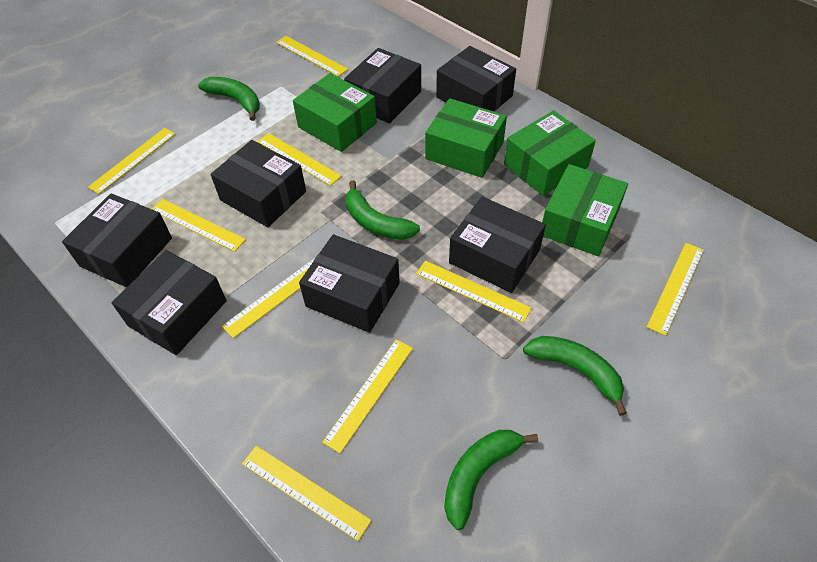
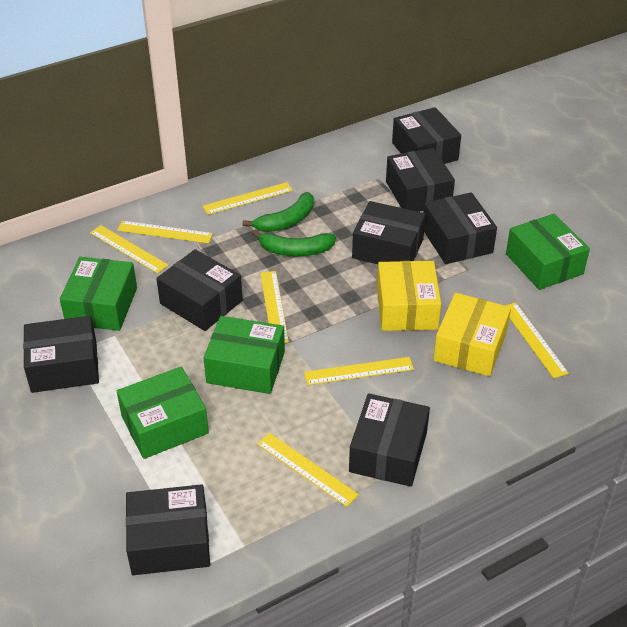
black box: 7 -> 8
green banana: 4 -> 2
yellow box: 0 -> 2
yellow ruler: 9 -> 7

